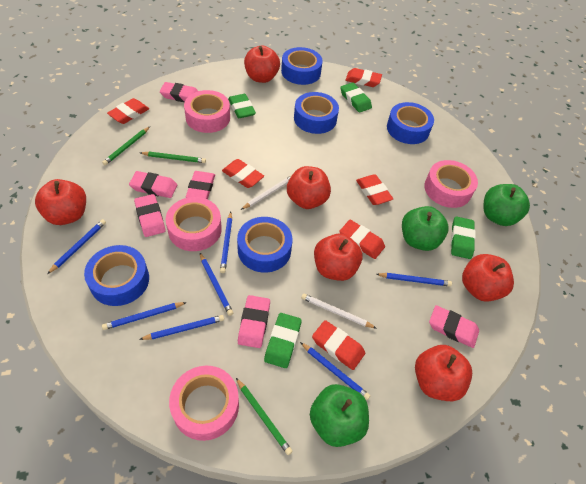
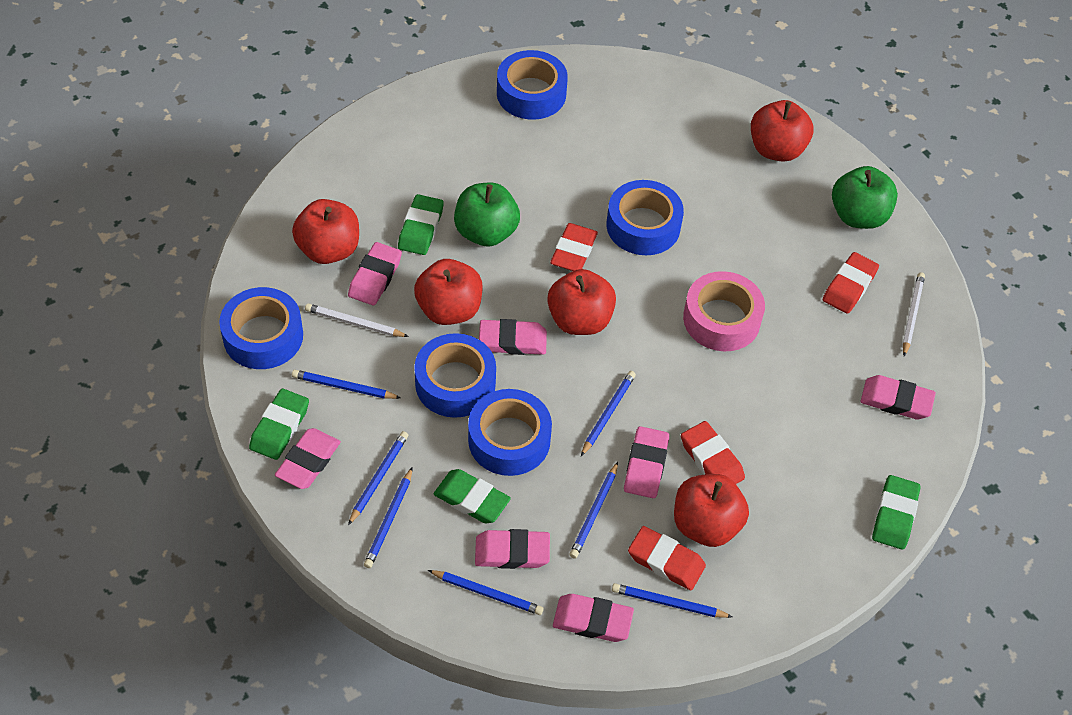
green apple: 3 -> 2
green pencil: 3 -> 0
pink eraser: 6 -> 7
pink tape: 4 -> 1
red apple: 6 -> 5
red eraser: 6 -> 4

